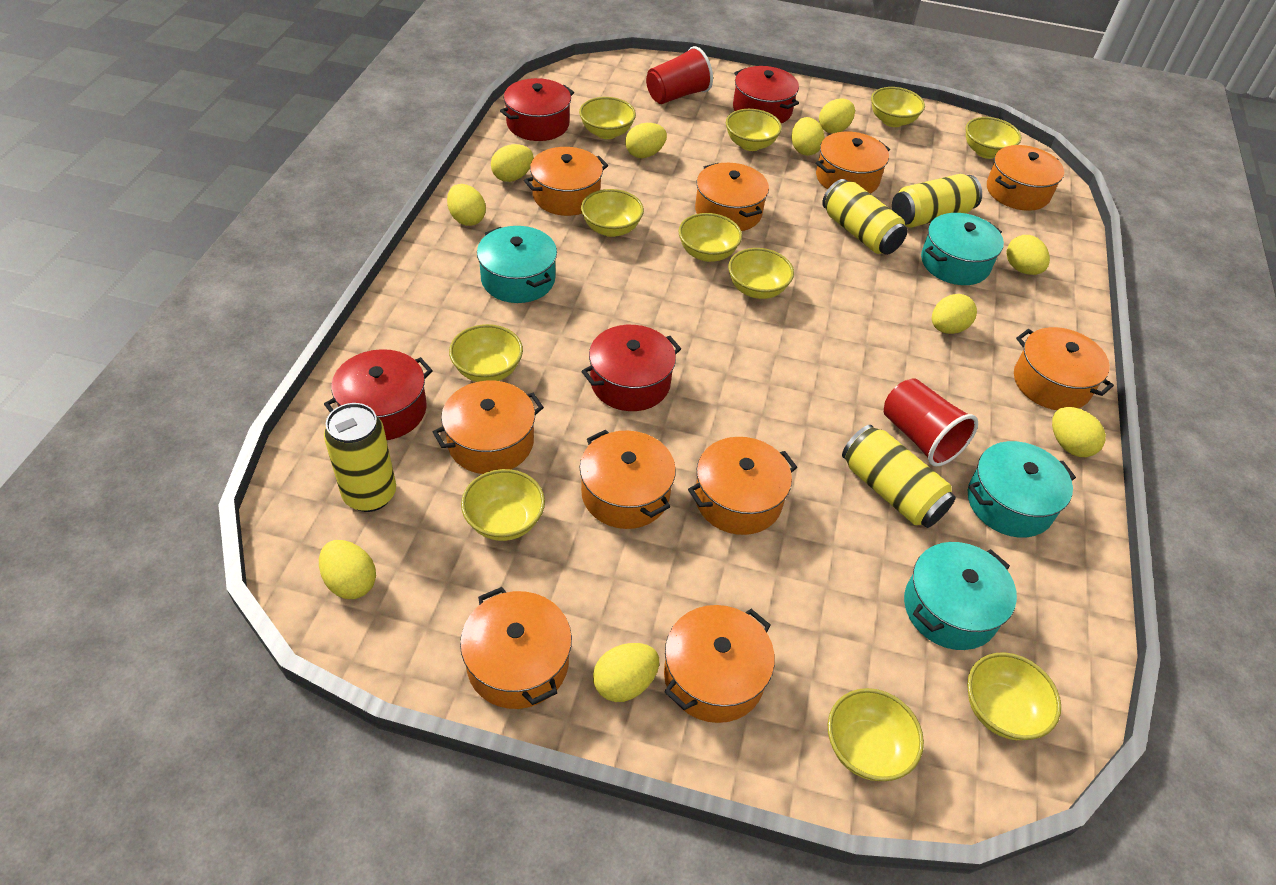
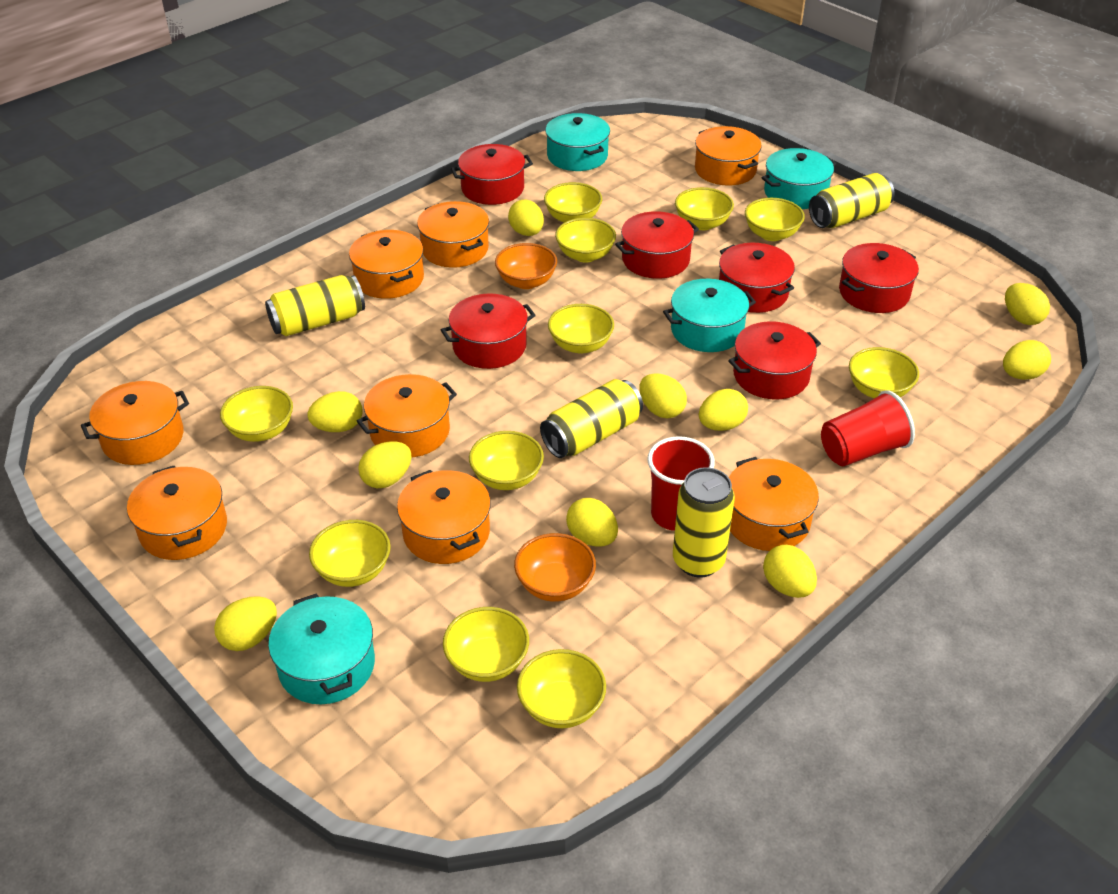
orange bowl: 0 -> 2
orange pot: 10 -> 8
red pot: 4 -> 6

